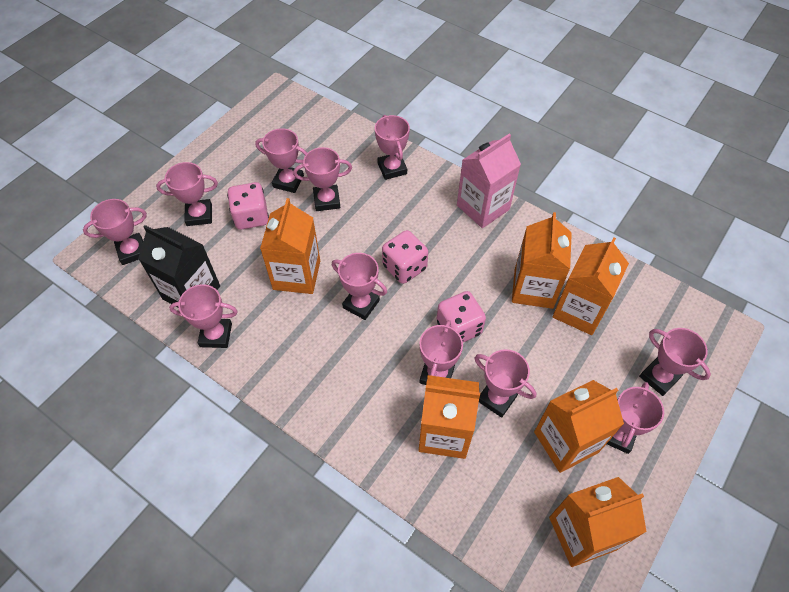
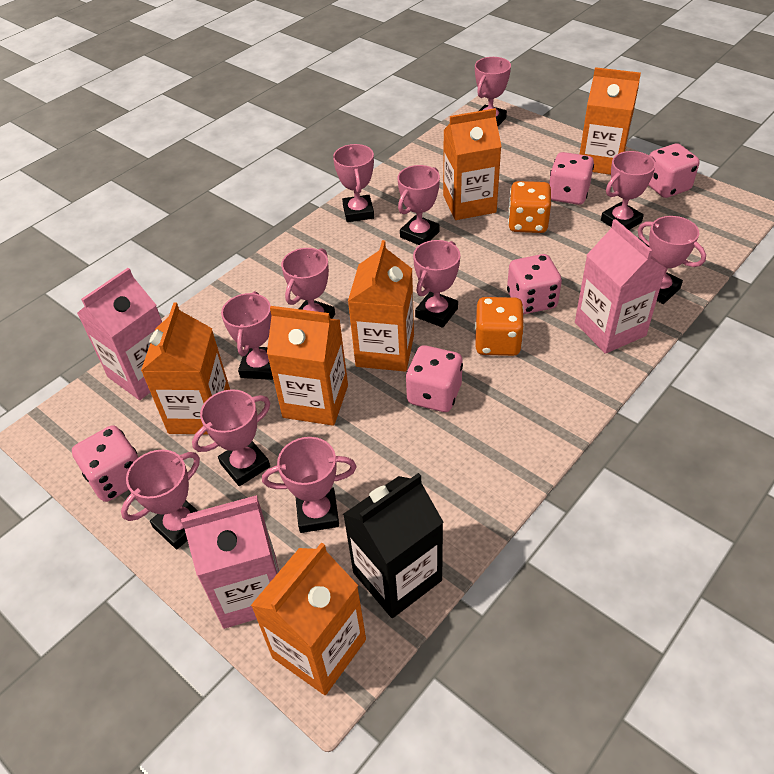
orange dice: 0 -> 2
pink carton: 1 -> 3
pink dice: 3 -> 5

